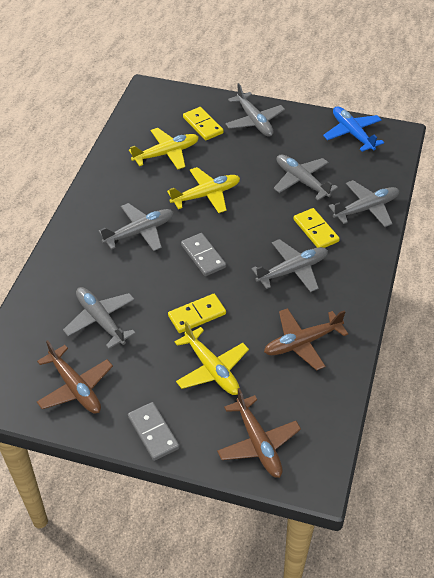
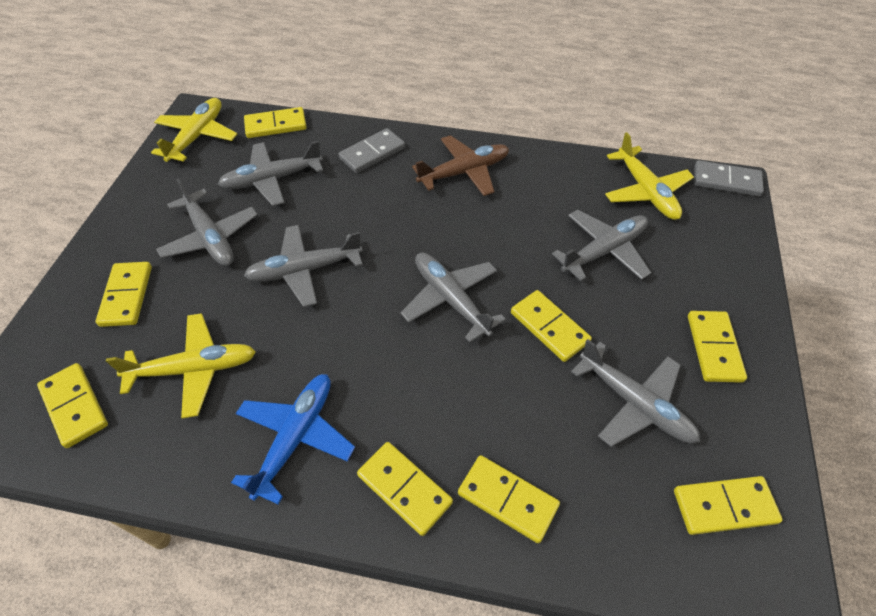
brown plane: 3 -> 1
yellow domino: 3 -> 8

